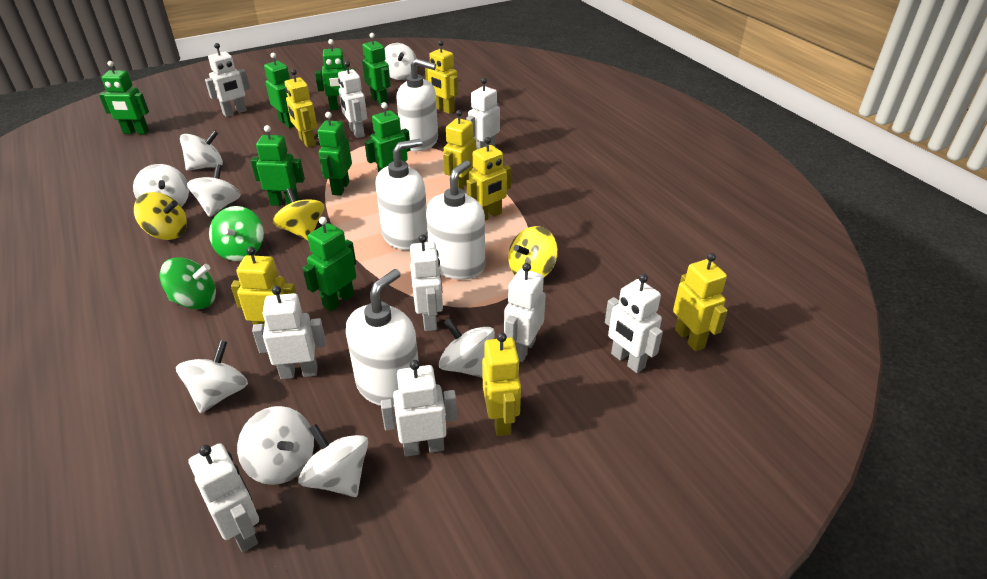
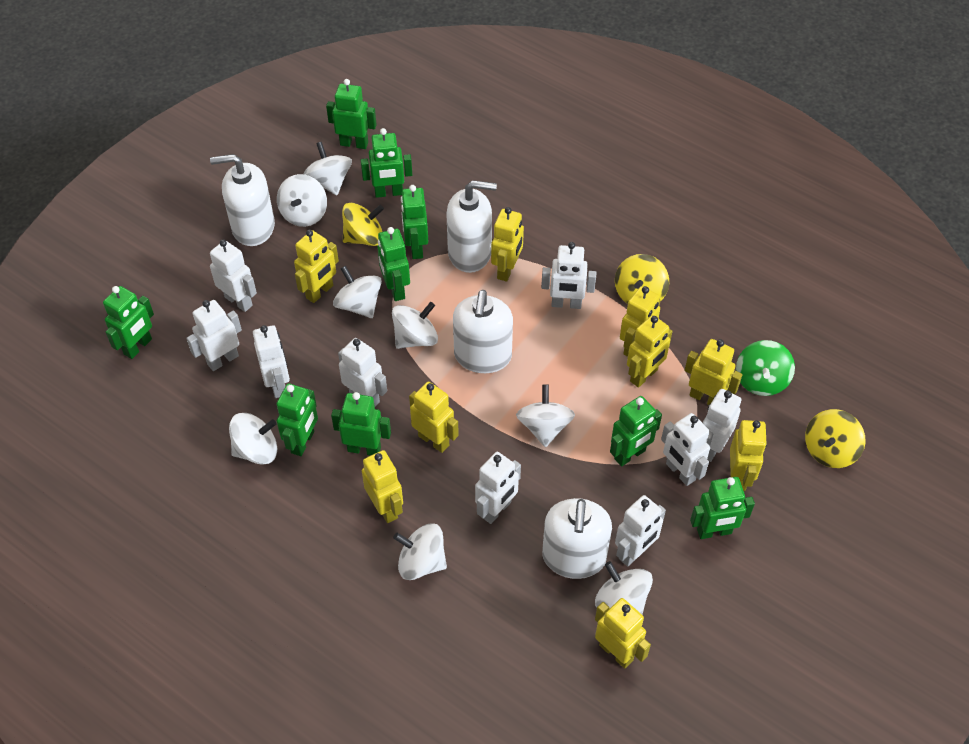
green robot: 8 -> 9
green spinning top: 2 -> 1
yellow robot: 7 -> 9

